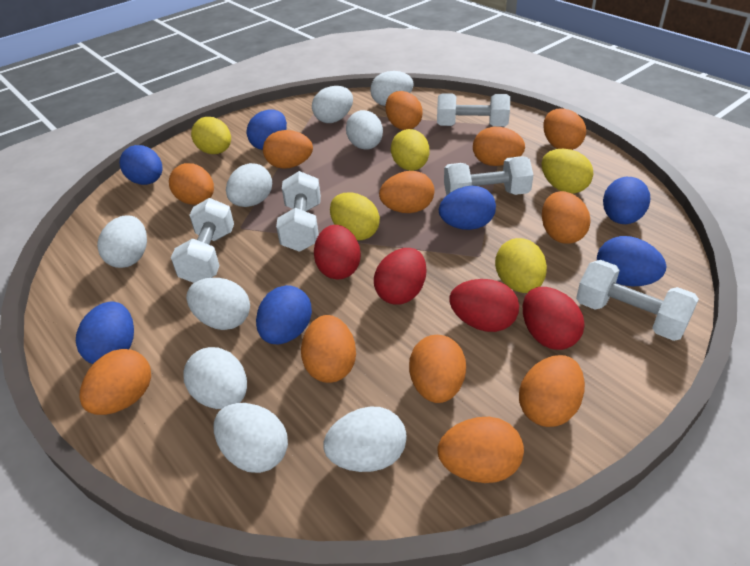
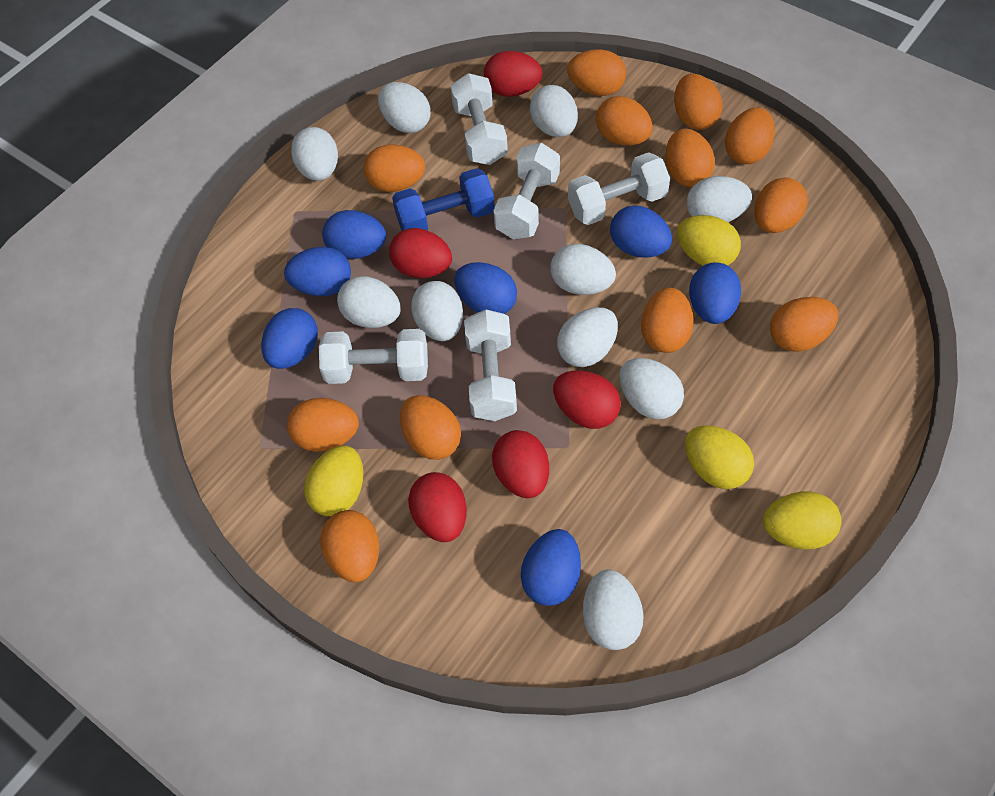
blue dumbbell: 0 -> 1
red egg: 4 -> 5
white egg: 9 -> 10
yellow egg: 5 -> 4

